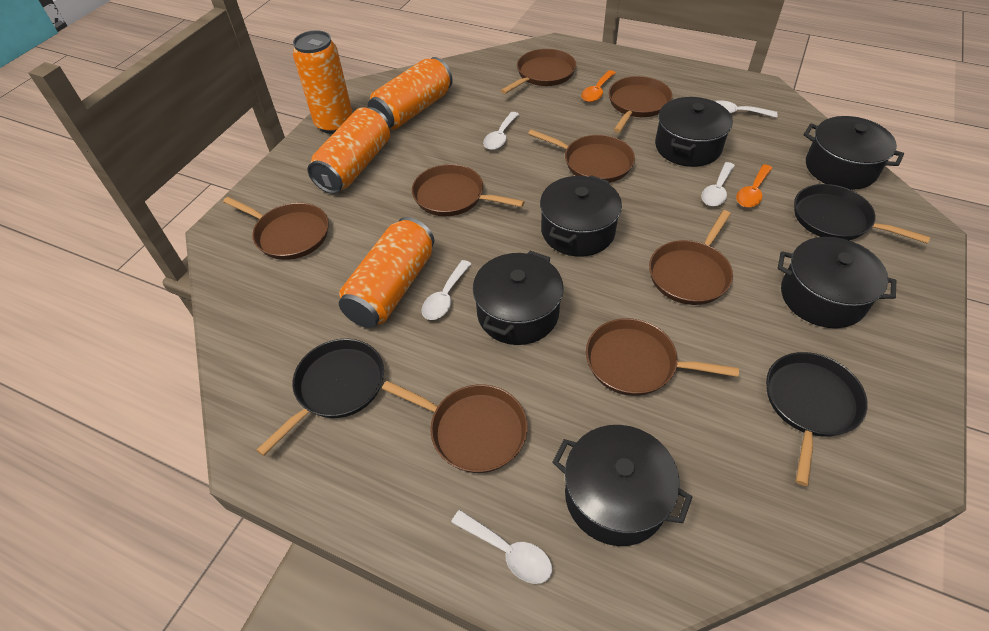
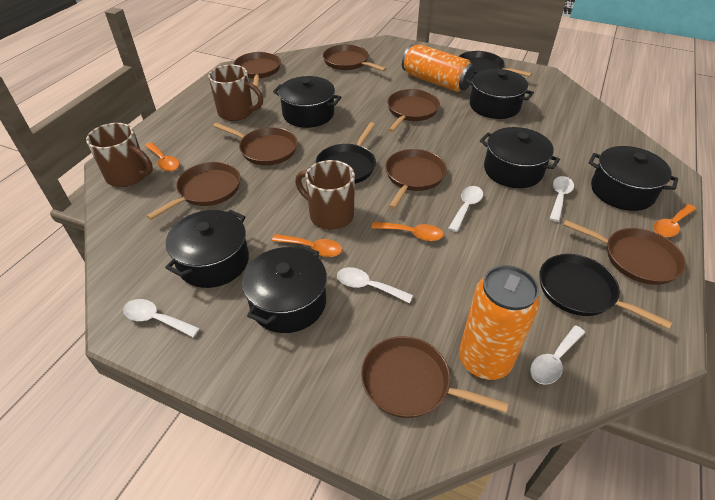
brown mug: 0 -> 3
orange can: 4 -> 2
orange spoon: 2 -> 4

